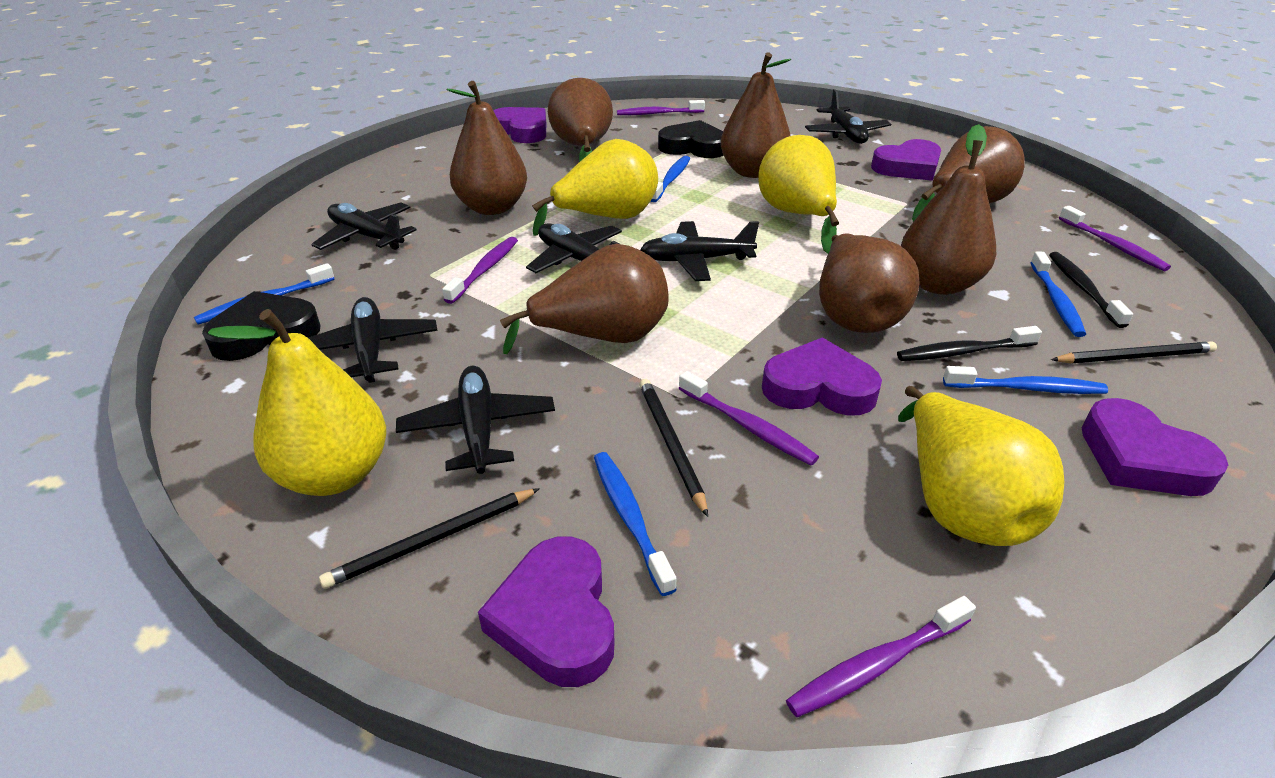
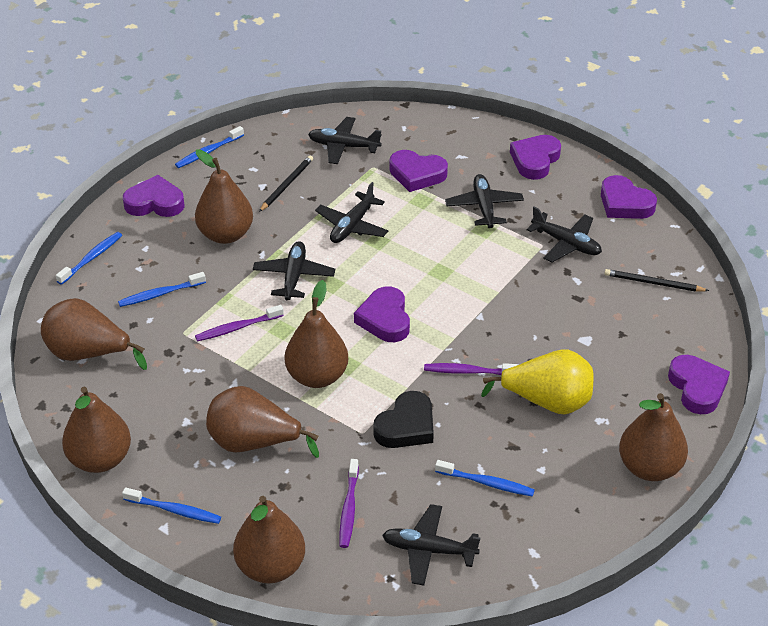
black heart: 2 -> 1
black pencil: 3 -> 2
black toothbrush: 2 -> 0
purple heart: 5 -> 6
purple toothbrush: 5 -> 3
yellow pear: 4 -> 1

